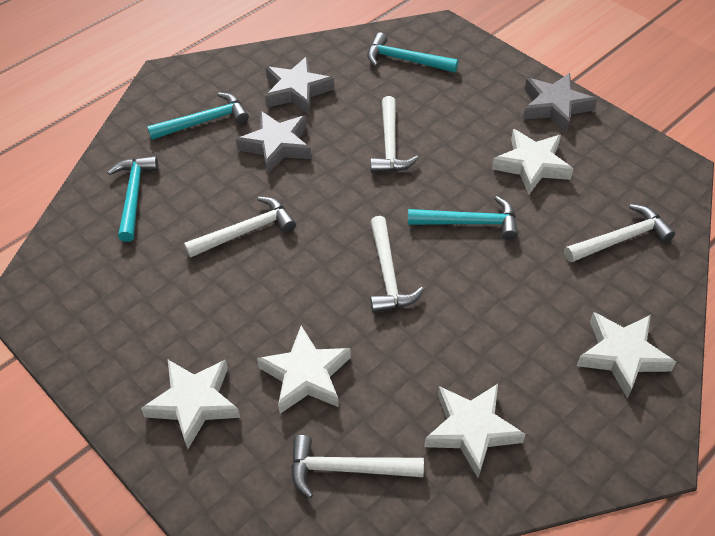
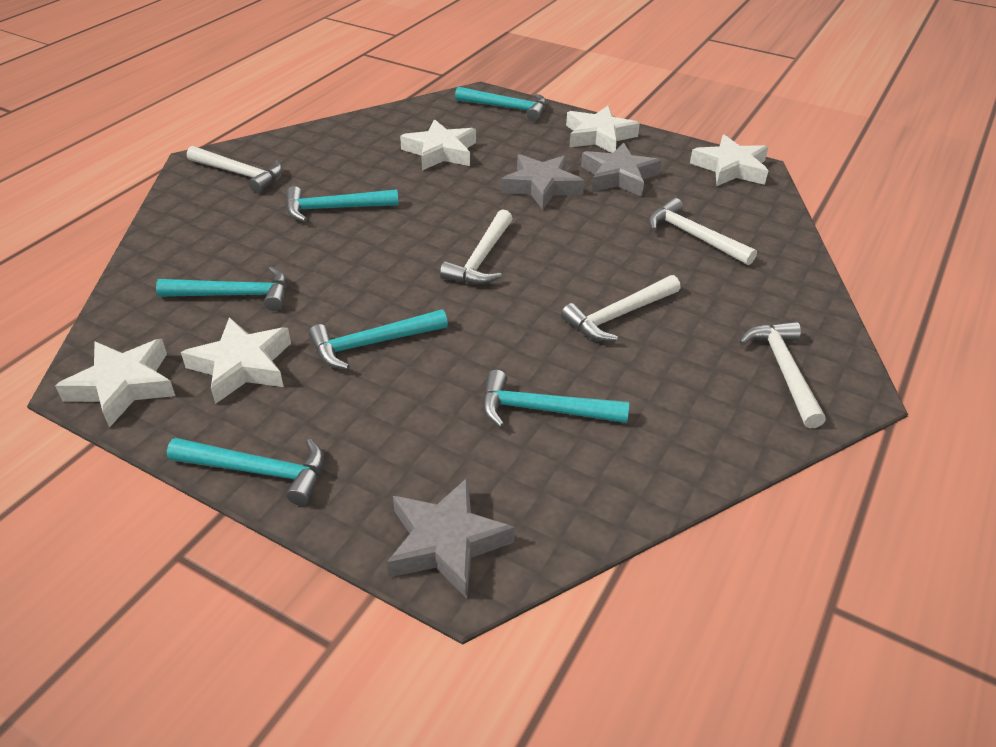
turquoise hammer: 4 -> 6

